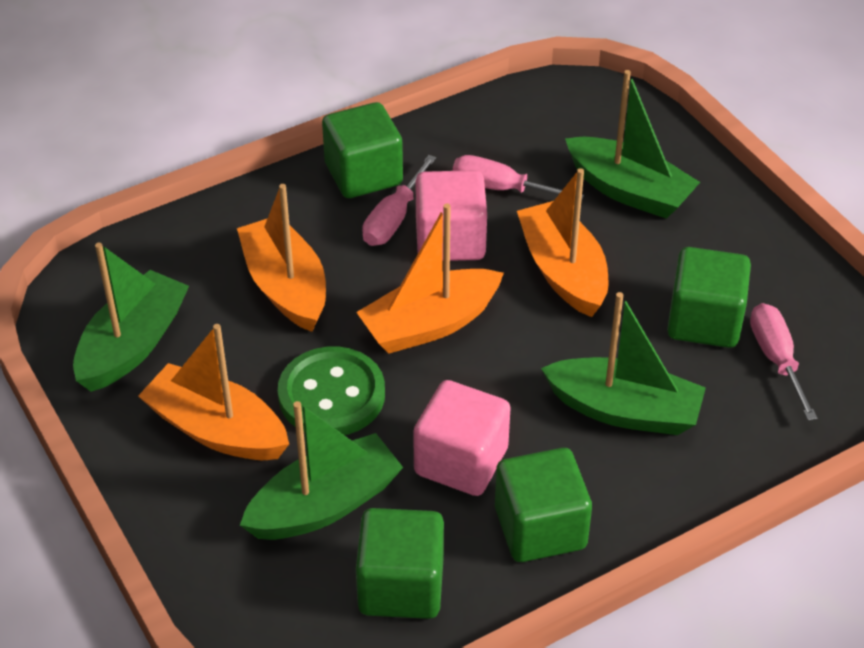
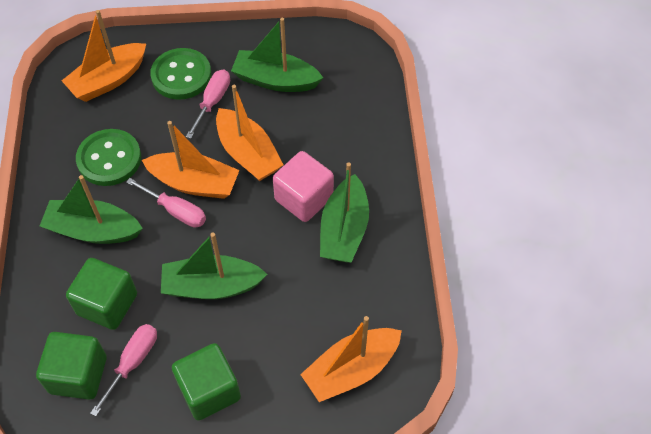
green button: 1 -> 2
green cube: 4 -> 3
pink cube: 2 -> 1

